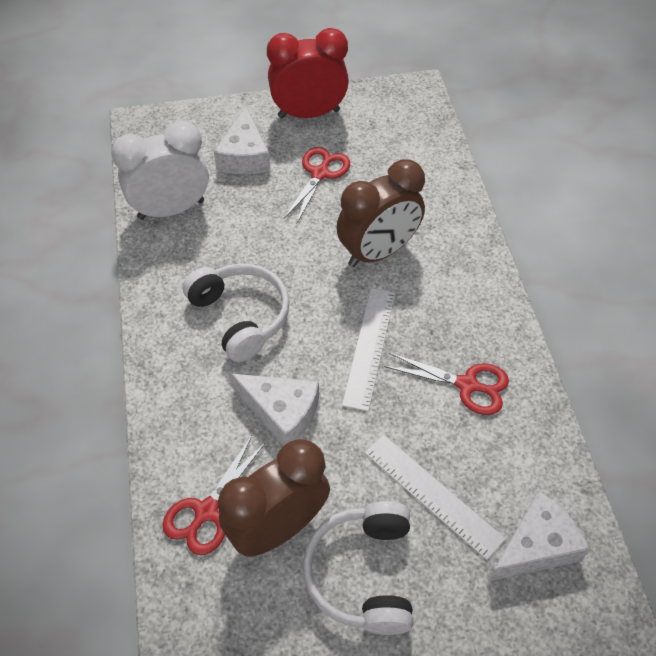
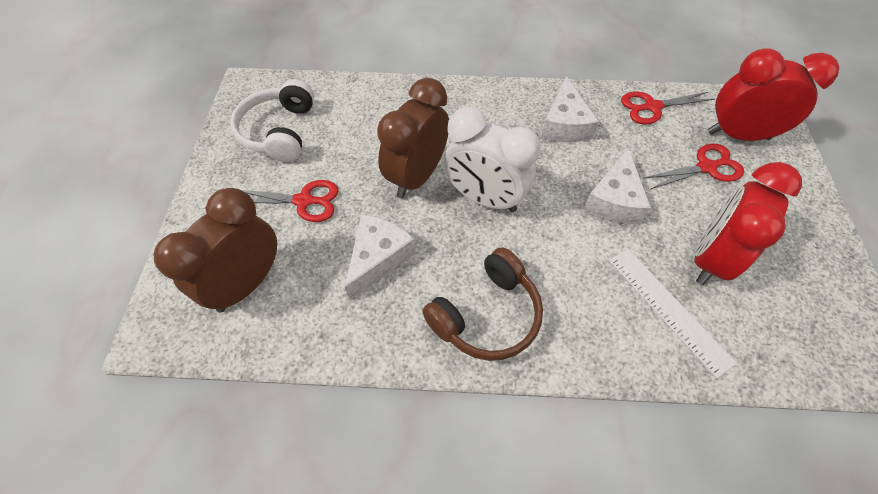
brown headphones: 0 -> 1
red clock: 1 -> 2
white headphones: 2 -> 1
white ruler: 2 -> 1

